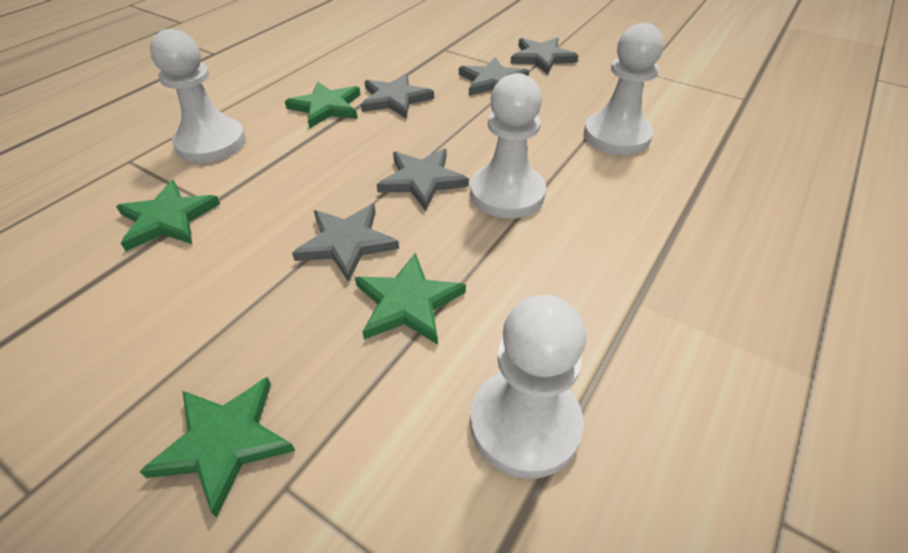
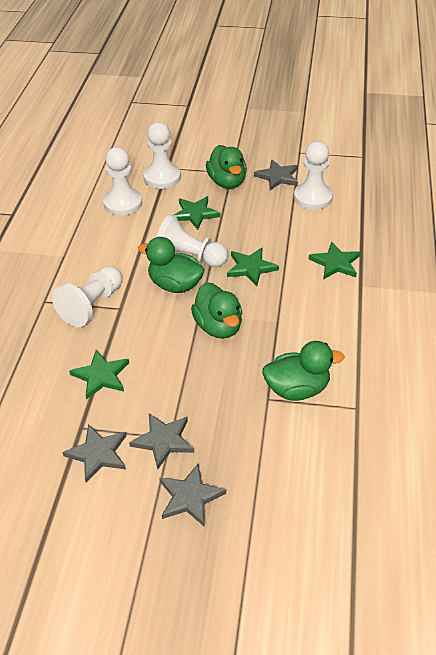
green duck: 0 -> 4
grey star: 5 -> 4
white pawn: 4 -> 5

